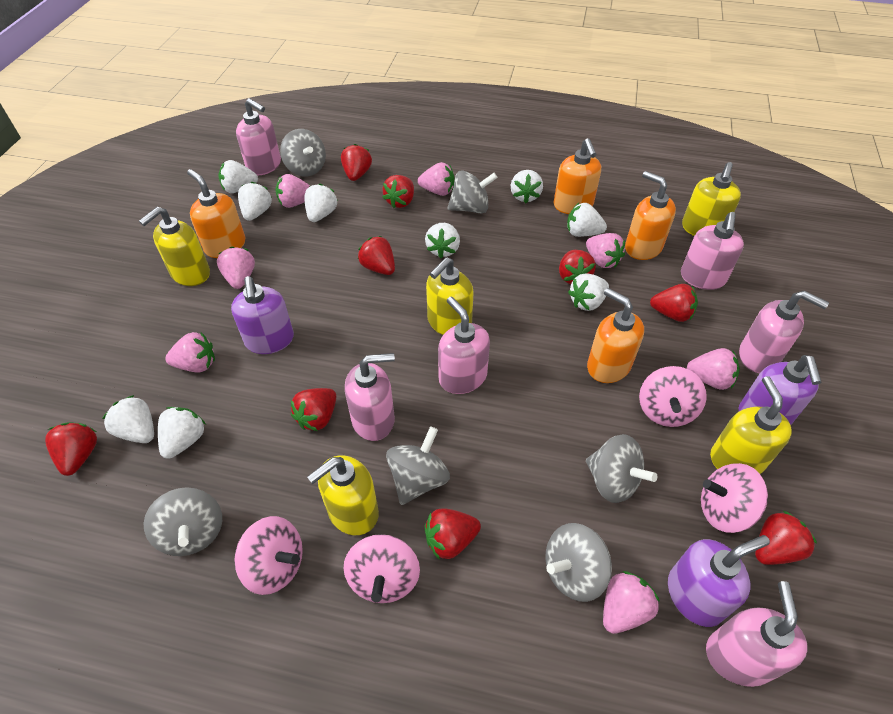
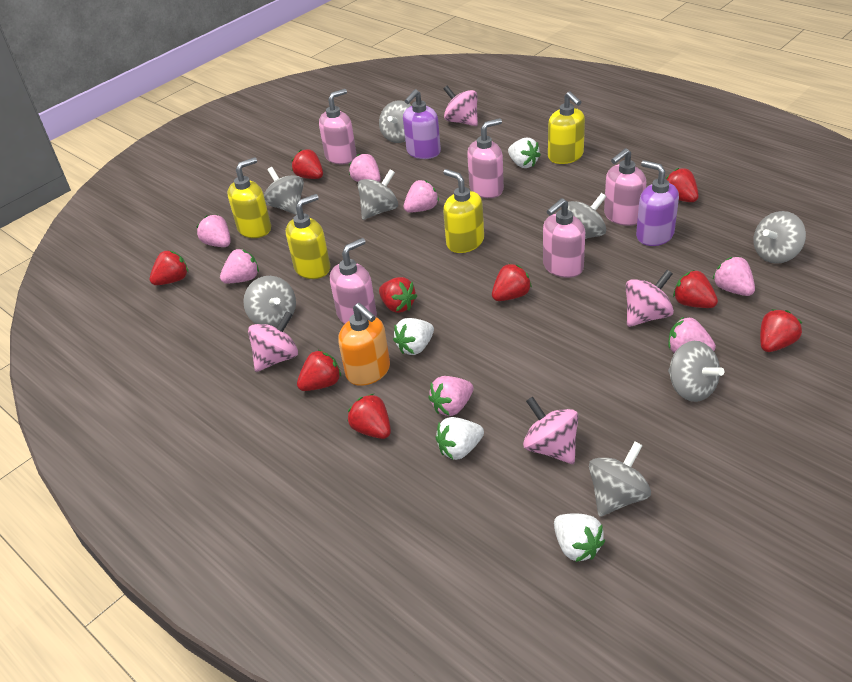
grey spinning top: 6 -> 8
orange soap dispenser: 4 -> 1
pink soap dispenser: 6 -> 5
purple soap dispenser: 3 -> 2
white strawberry: 9 -> 4
yellow soap dispenser: 5 -> 4

